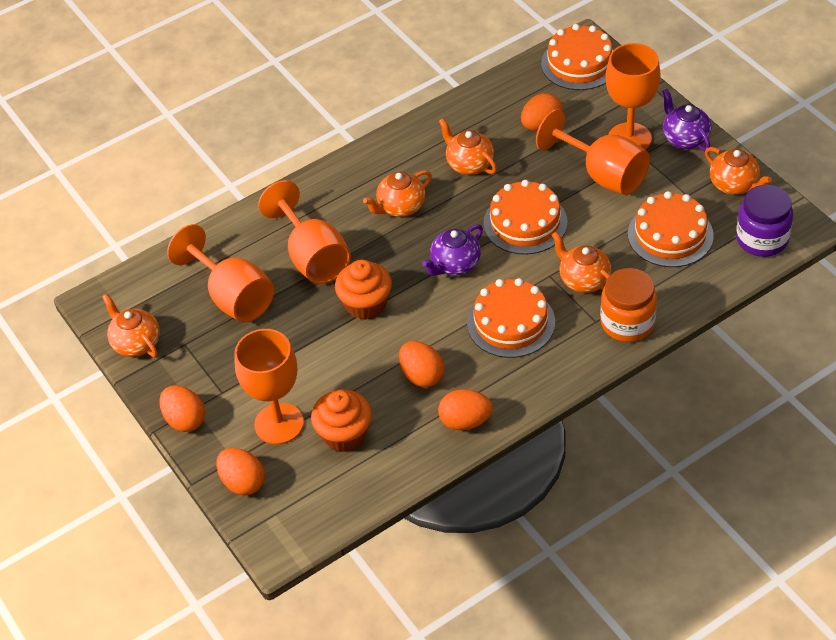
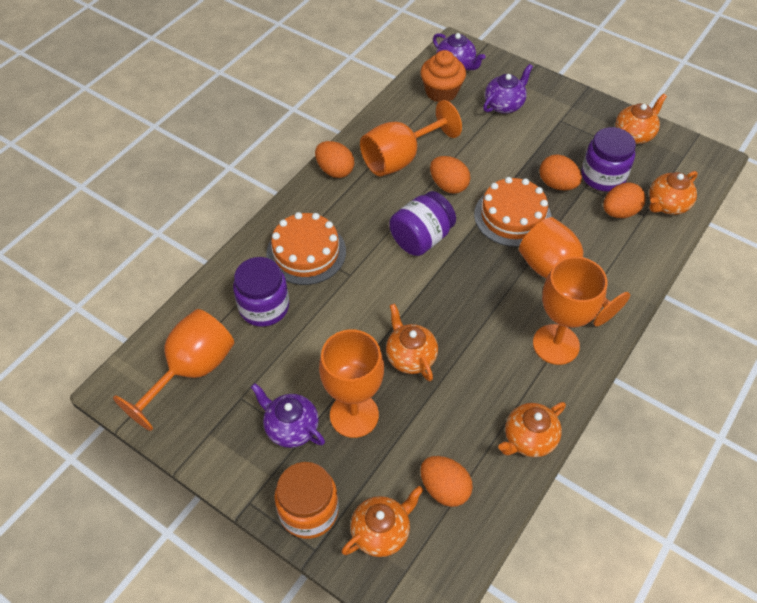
orange cake: 4 -> 2
orange cupcake: 2 -> 1
purple jar: 1 -> 3
purple teapot: 2 -> 3

